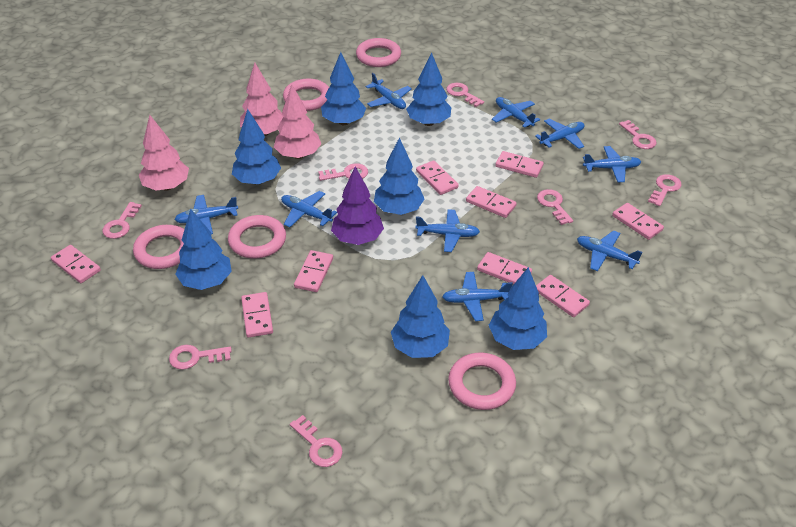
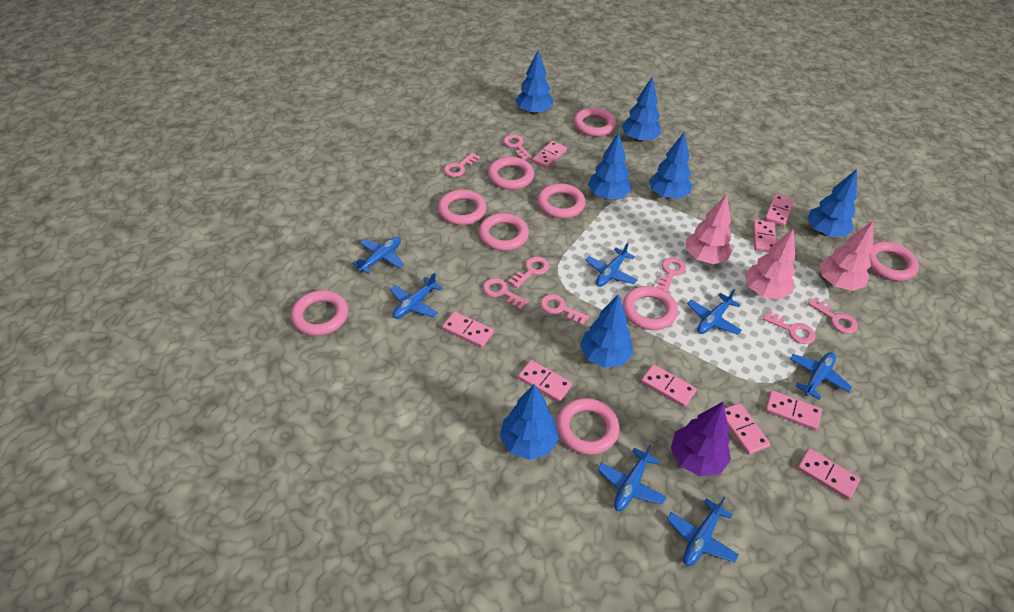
blue plane: 9 -> 7
pink ring: 5 -> 9

